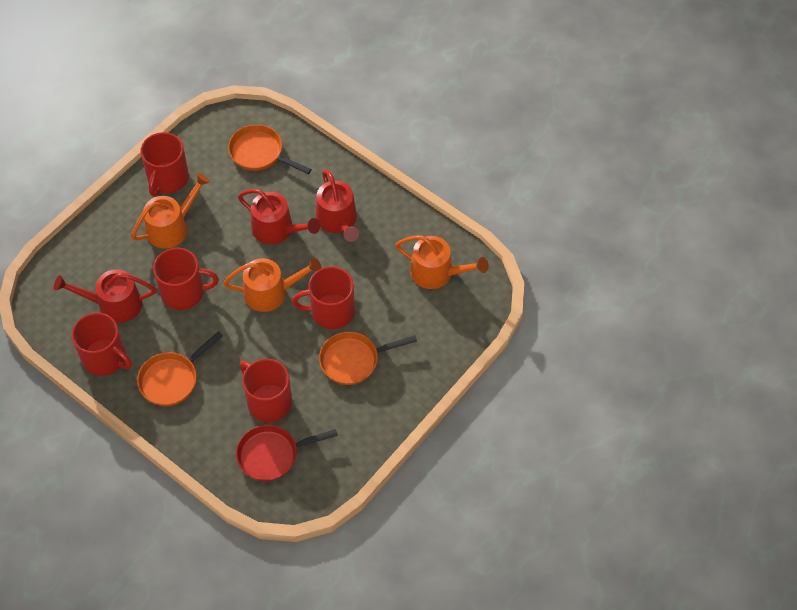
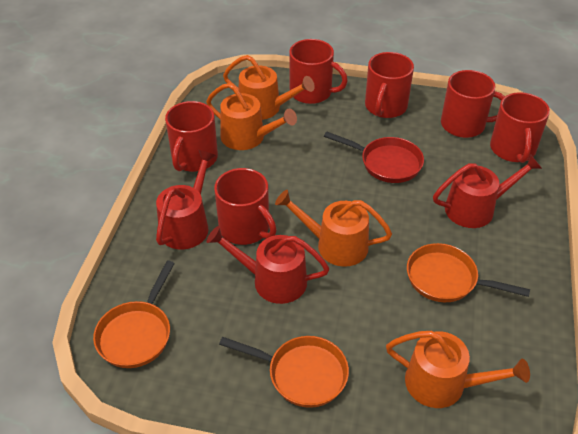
orange watering can: 3 -> 4
red mug: 5 -> 6

